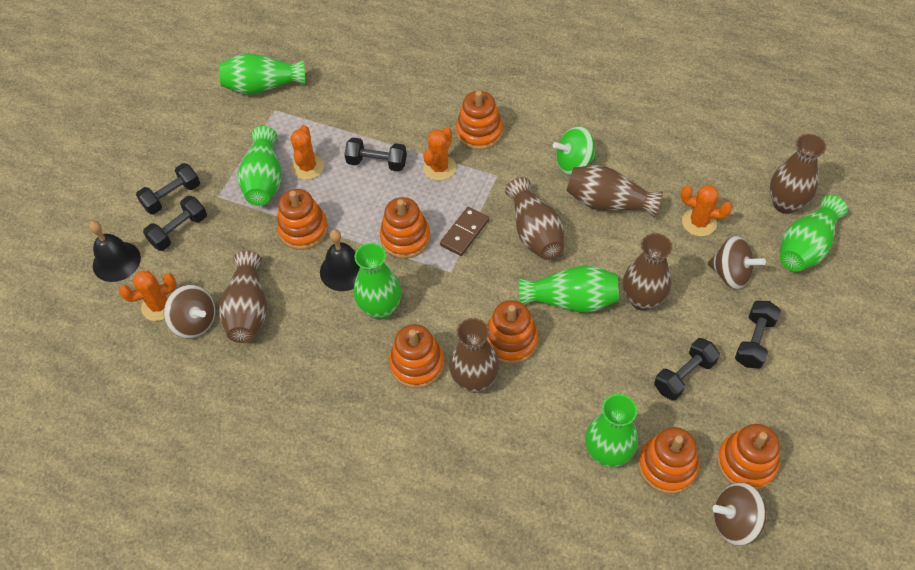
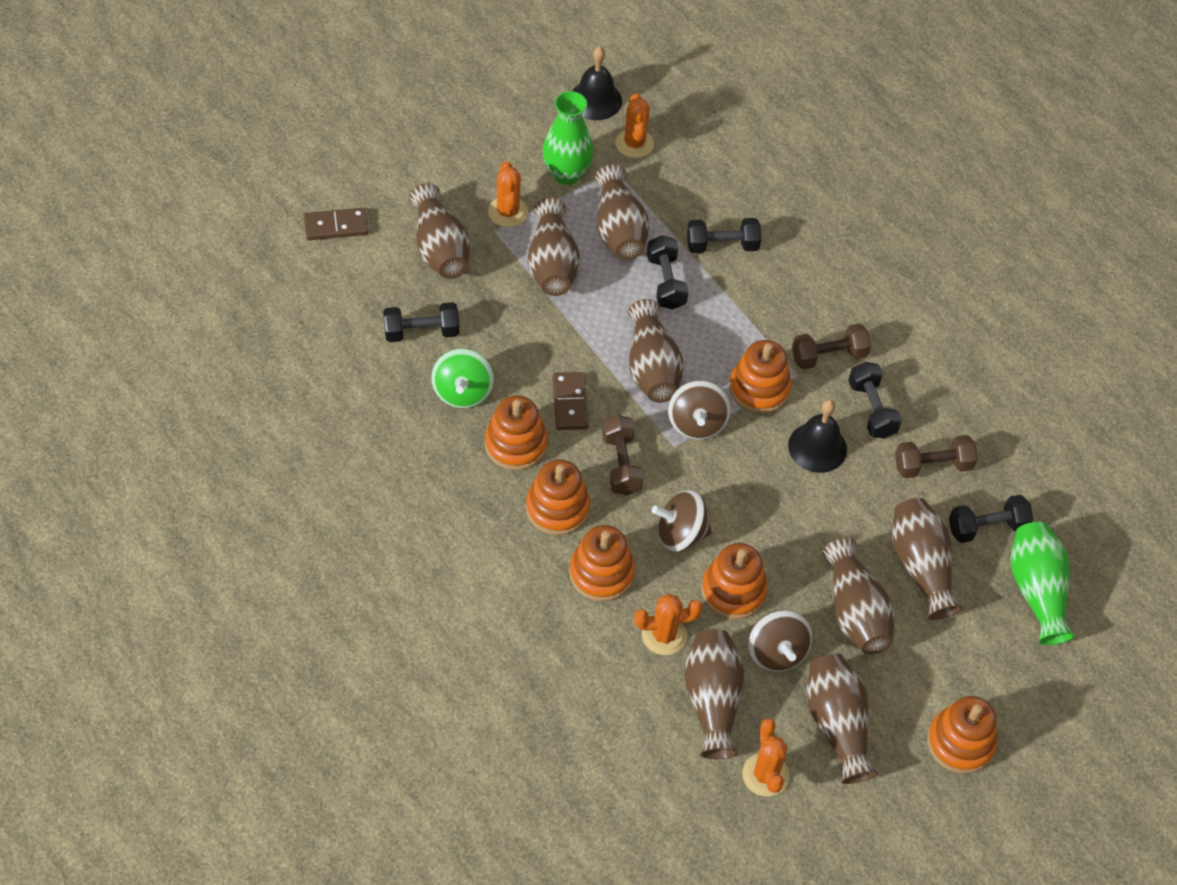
brown domino: 1 -> 2
brown dumbbell: 0 -> 3
brown vase: 6 -> 8
green vase: 6 -> 2
orange stacking toy: 7 -> 6

